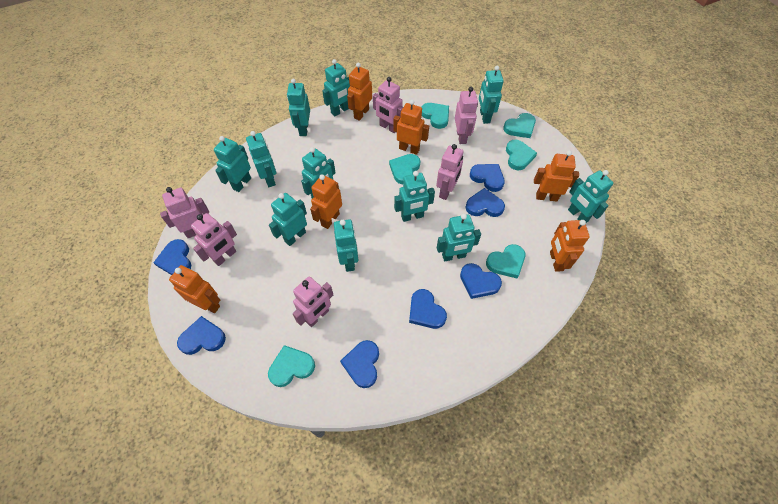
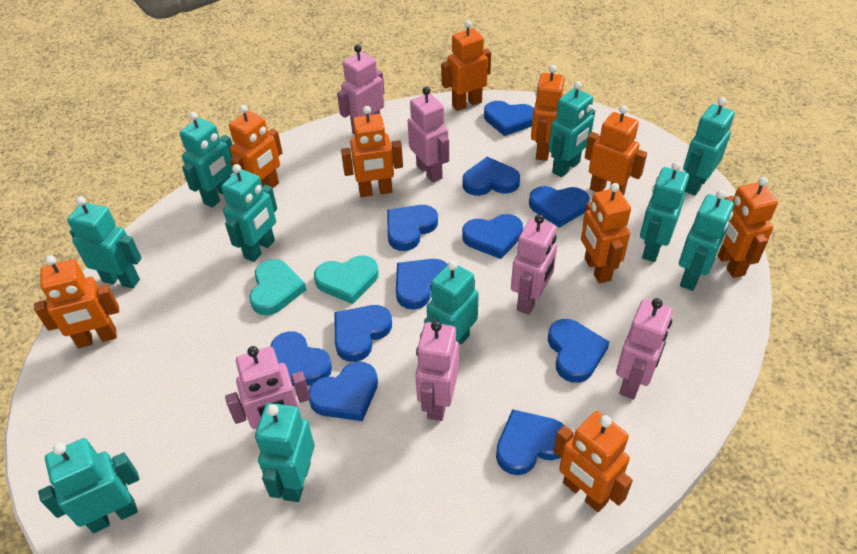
blue heart: 7 -> 11
orange robot: 6 -> 9
turquoise heart: 6 -> 2
turquoise robot: 11 -> 10

